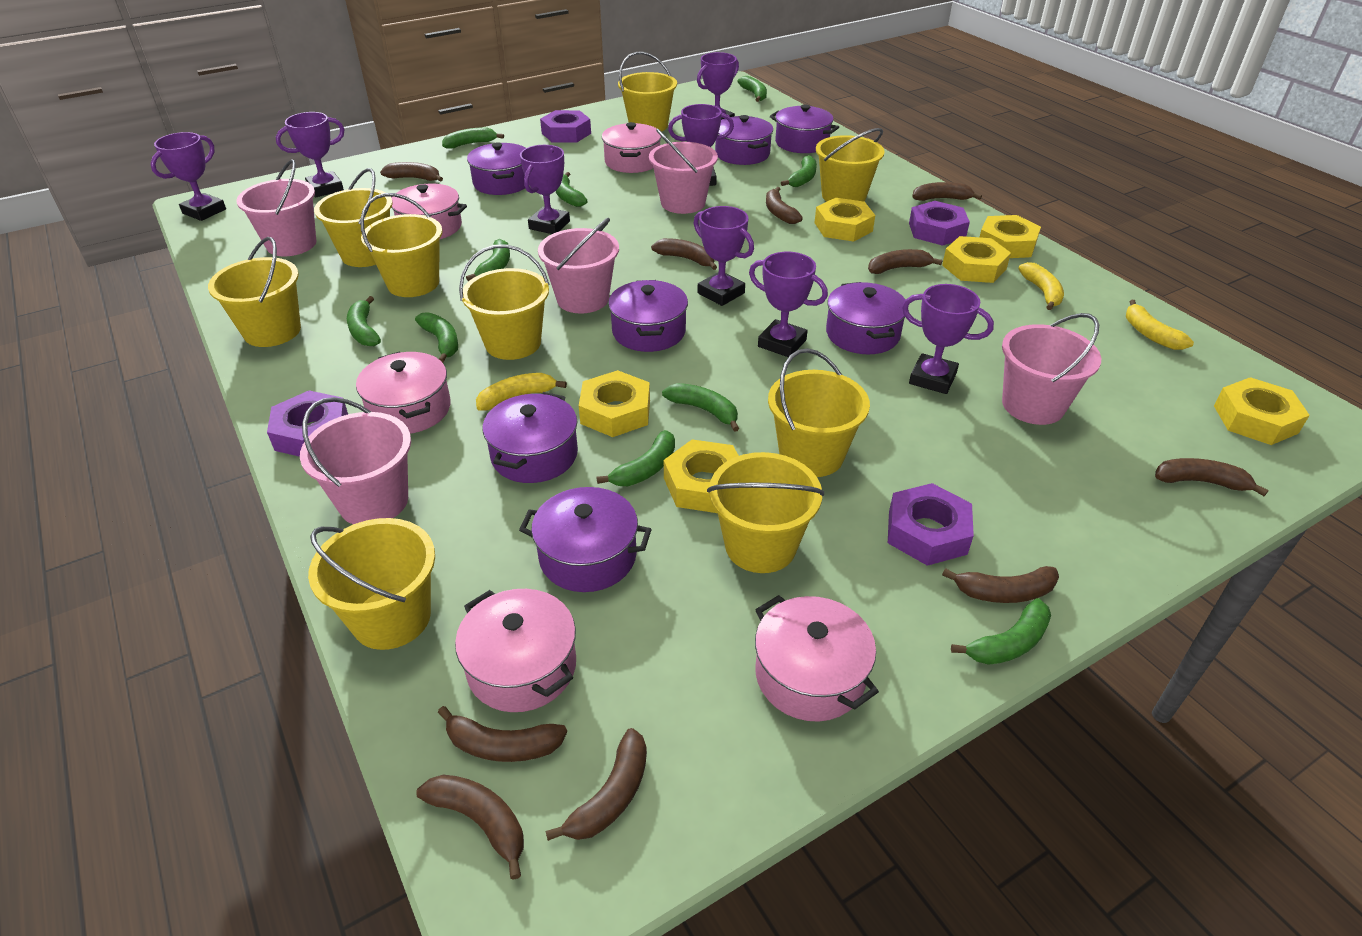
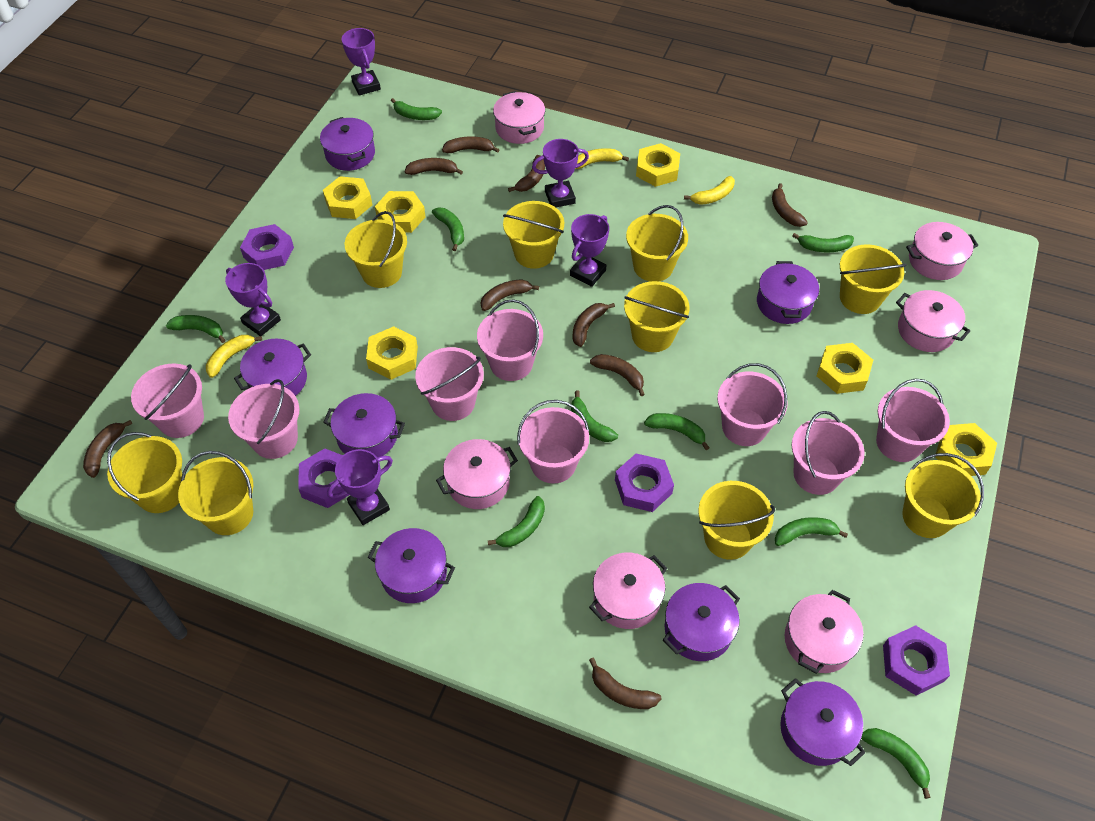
brown banana: 10 -> 9
green banana: 10 -> 9
pink bucket: 5 -> 8
pink pot: 5 -> 6
purple trophy: 8 -> 5

